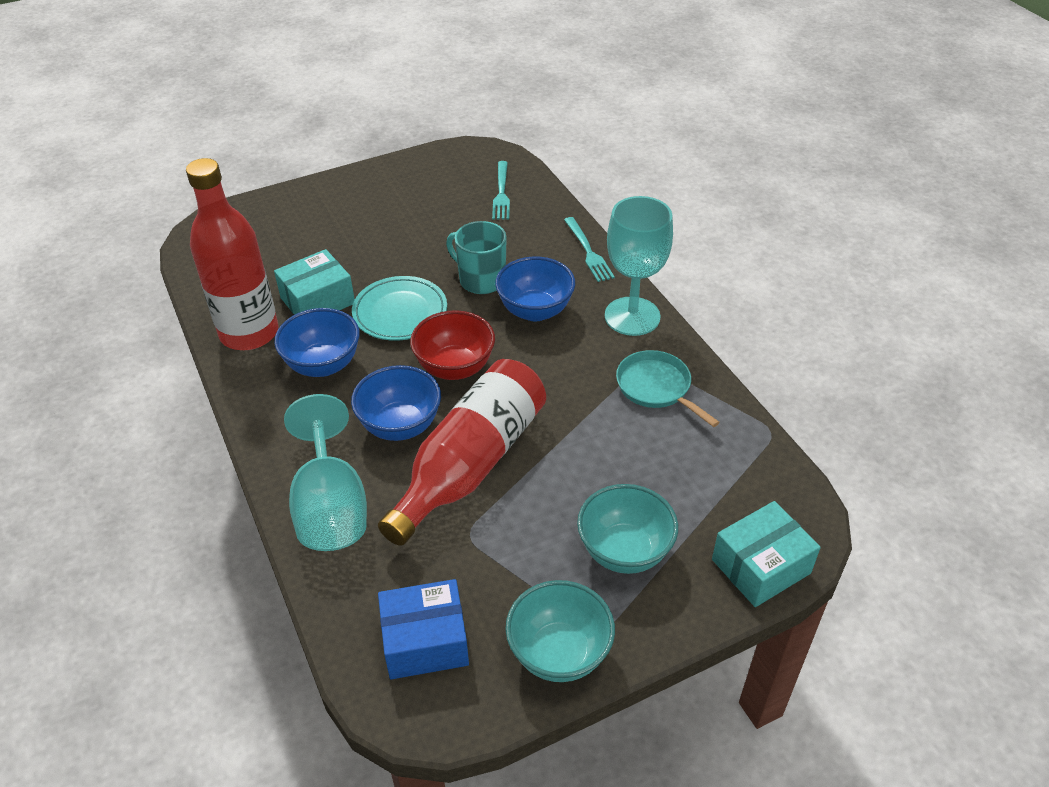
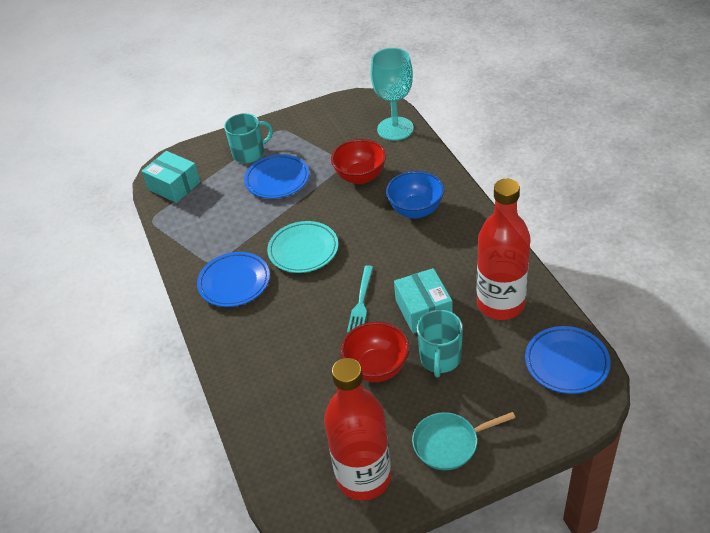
blue bowl: 3 -> 1
blue box: 1 -> 0
blue plate: 0 -> 3
red bowl: 1 -> 2
turquoise bowl: 2 -> 0
turquoise fork: 2 -> 1
turquoise goblet: 2 -> 1
turquoise mug: 1 -> 2

